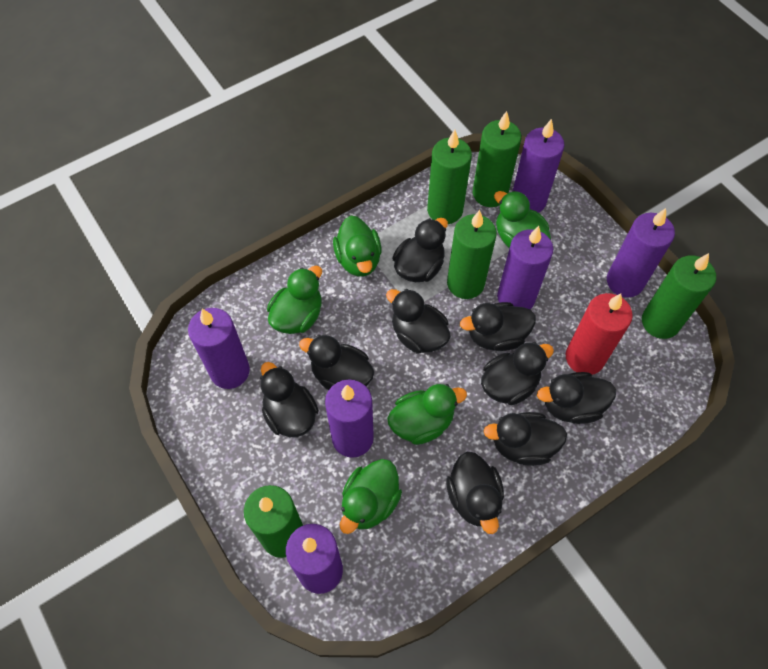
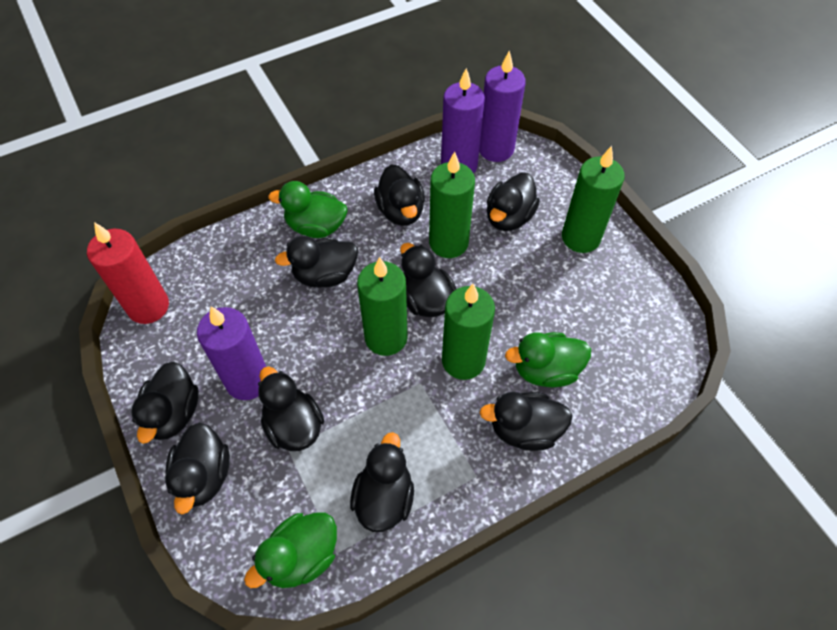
green candle: 5 -> 4
green duck: 5 -> 3
purple candle: 6 -> 3

